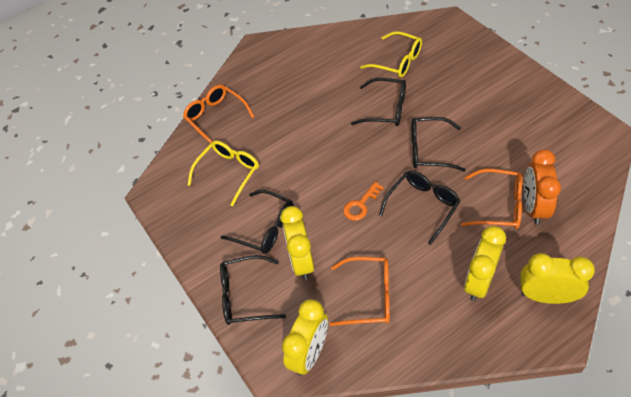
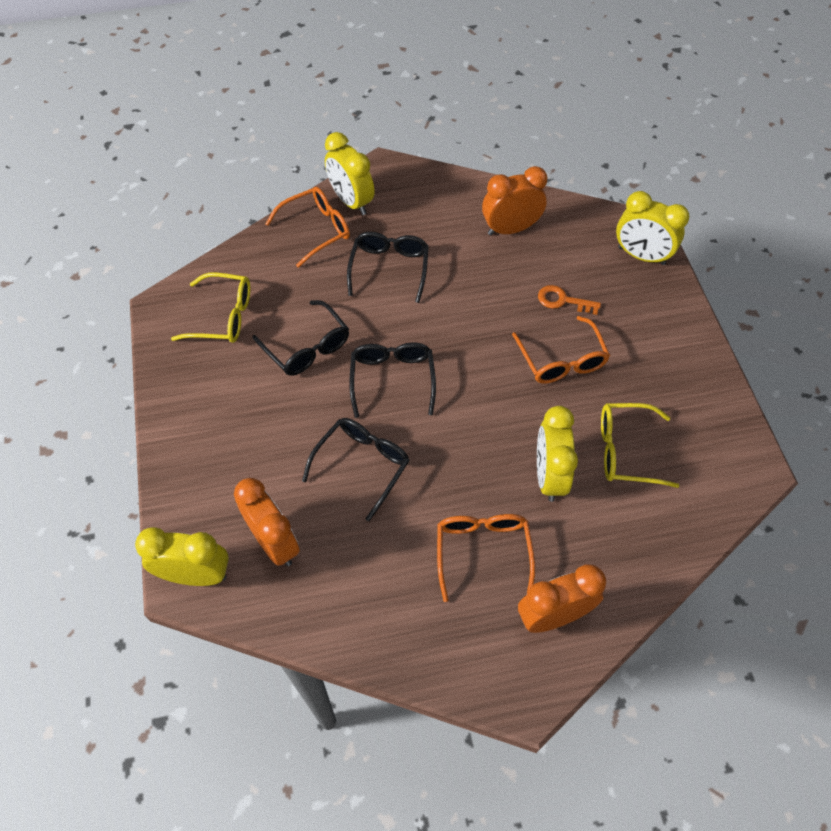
black glasses: 5 -> 4
orange clock: 1 -> 3

